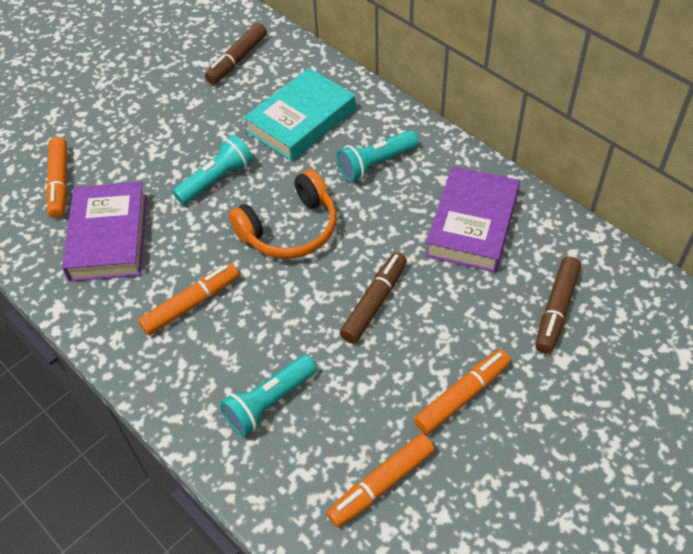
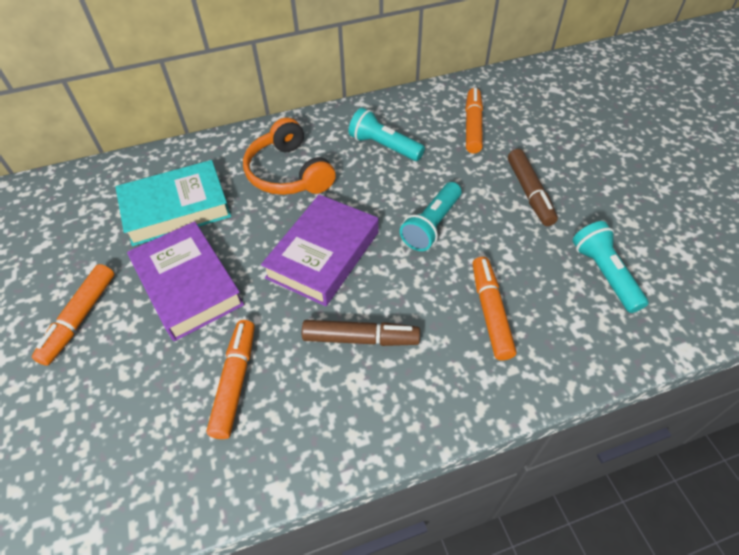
brown marker: 3 -> 2

